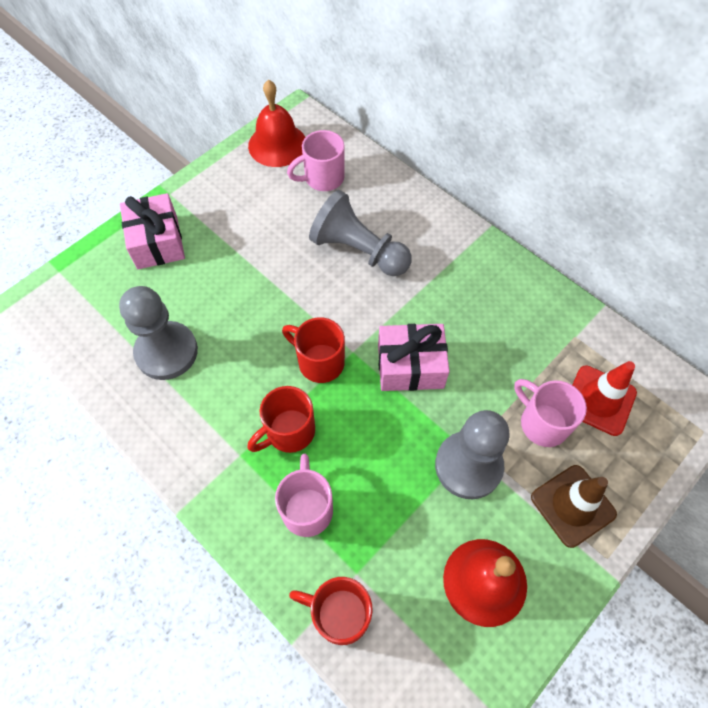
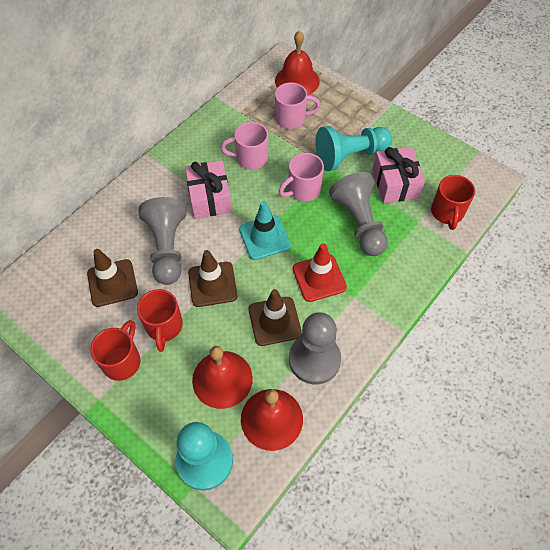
brown traffic cone: 1 -> 3
red bell: 2 -> 3
turquoise pawn: 0 -> 2
turquoise traffic cone: 0 -> 1

